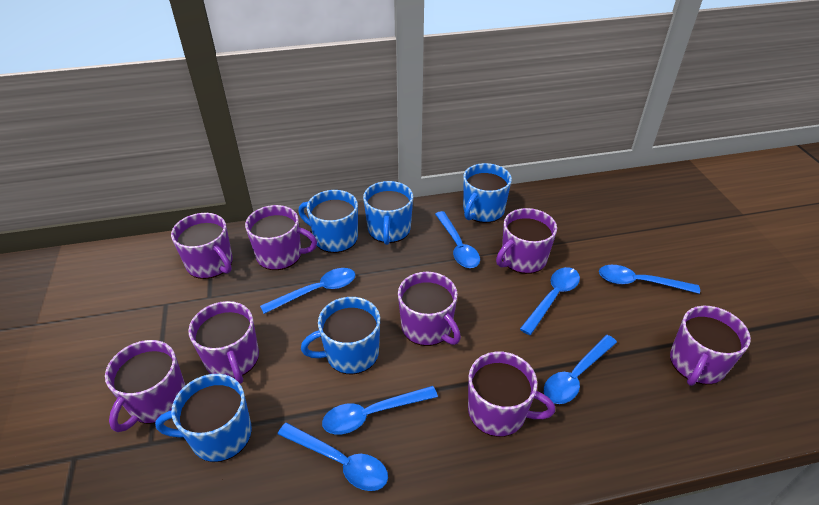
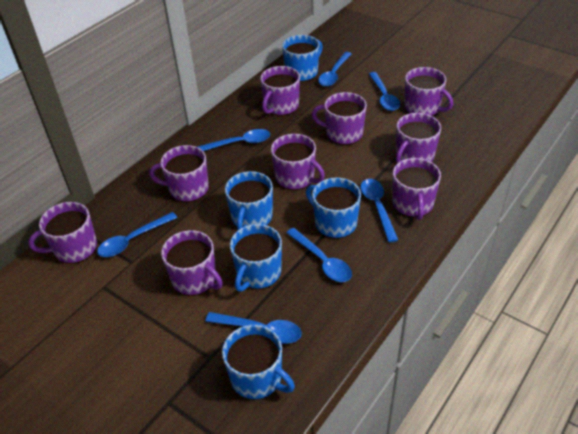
purple mug: 8 -> 9

